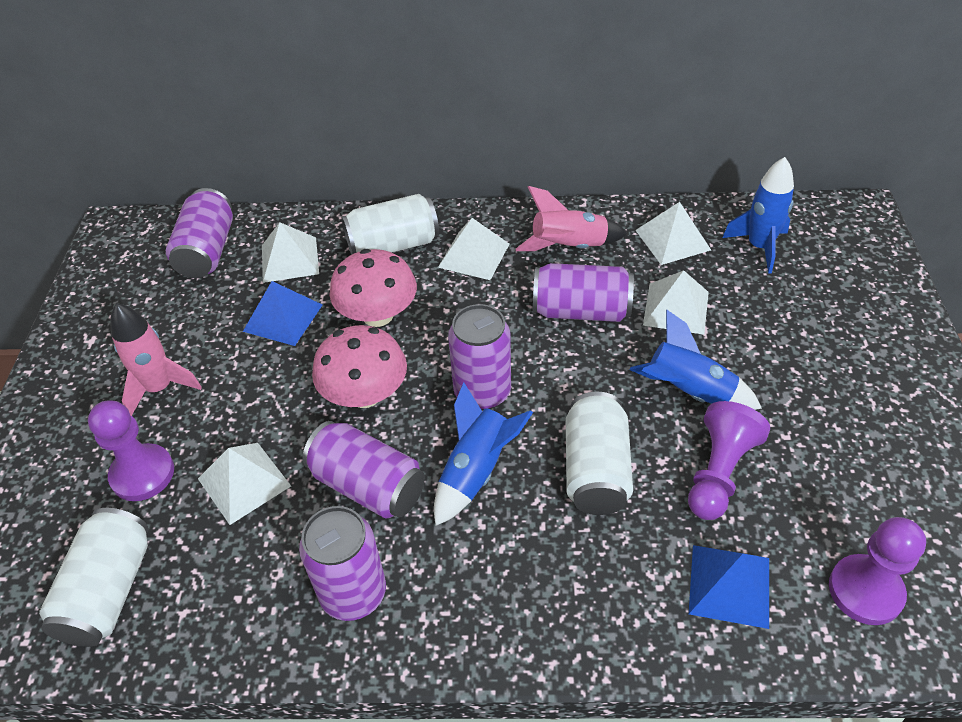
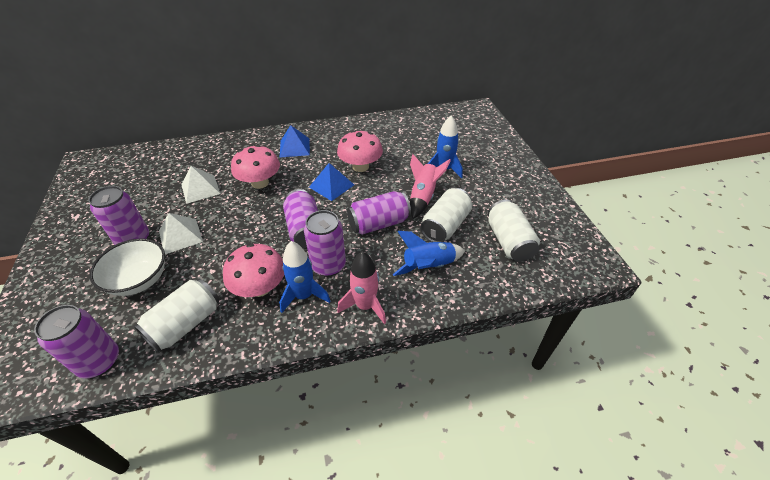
pink mushroom: 2 -> 3
purple pawn: 3 -> 0
white bowl: 0 -> 1
white pyramid: 5 -> 2

